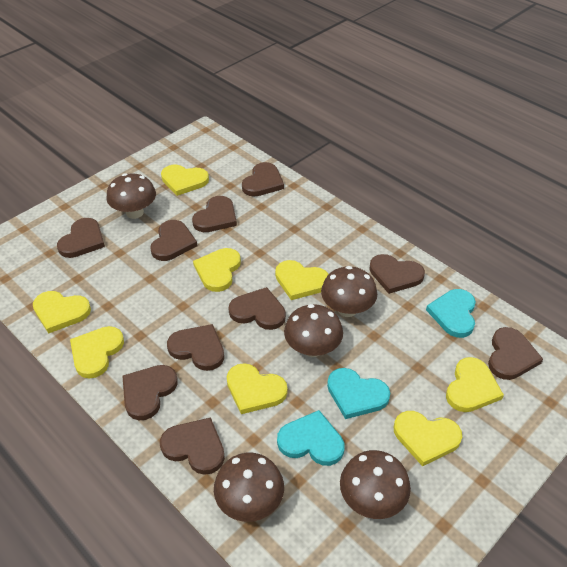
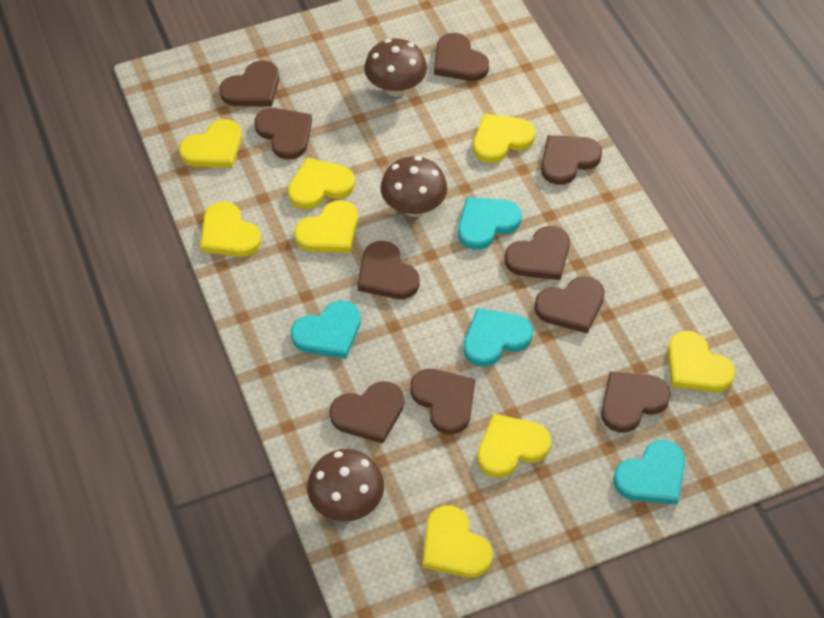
brown mushroom: 5 -> 3
turquoise heart: 3 -> 4

